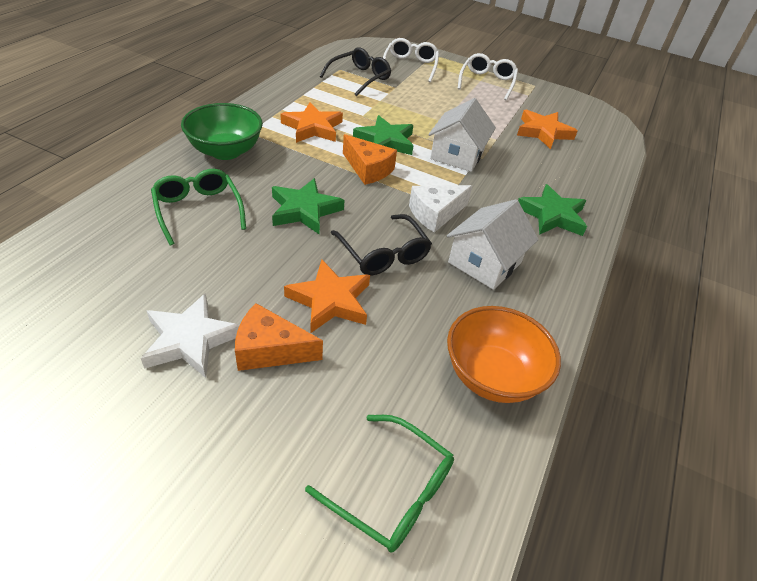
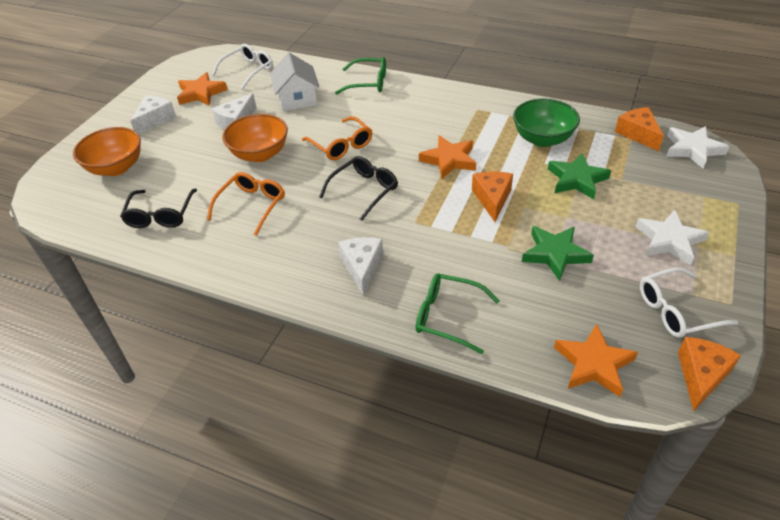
green star: 3 -> 2
orange bowl: 1 -> 2
orange cheese: 2 -> 3
orange glasses: 0 -> 2
white cheese: 1 -> 3
white house: 2 -> 1
white star: 1 -> 2

